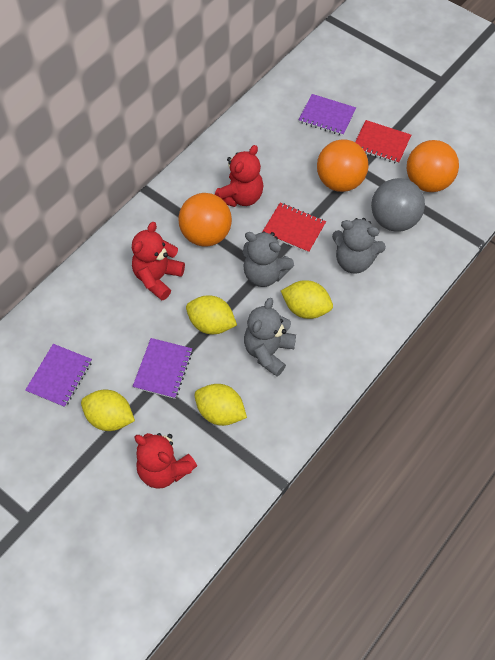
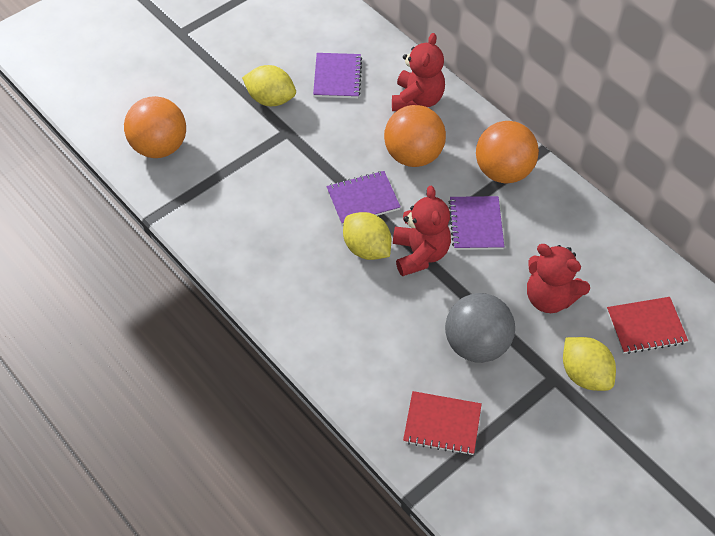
grey teddy bear: 3 -> 0
yellow lemon: 4 -> 3

